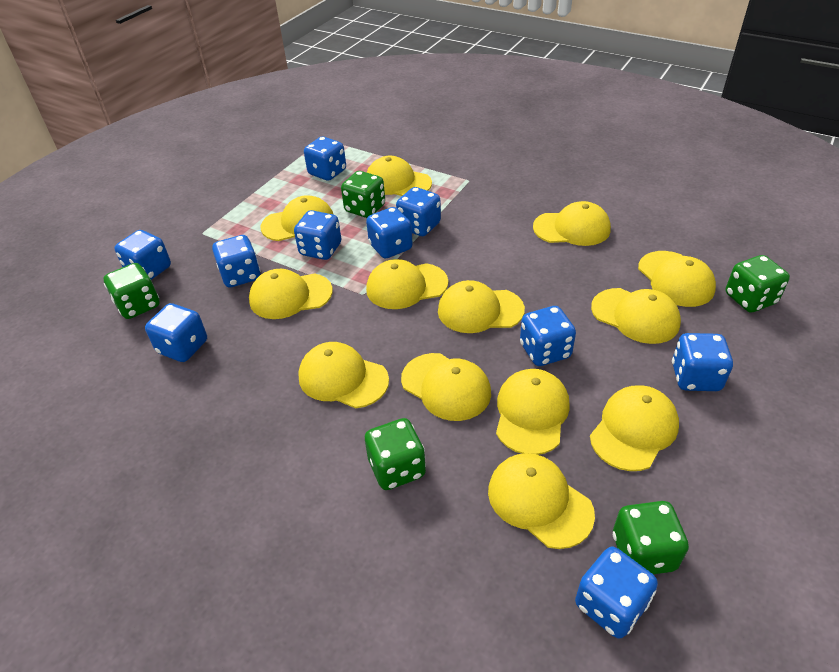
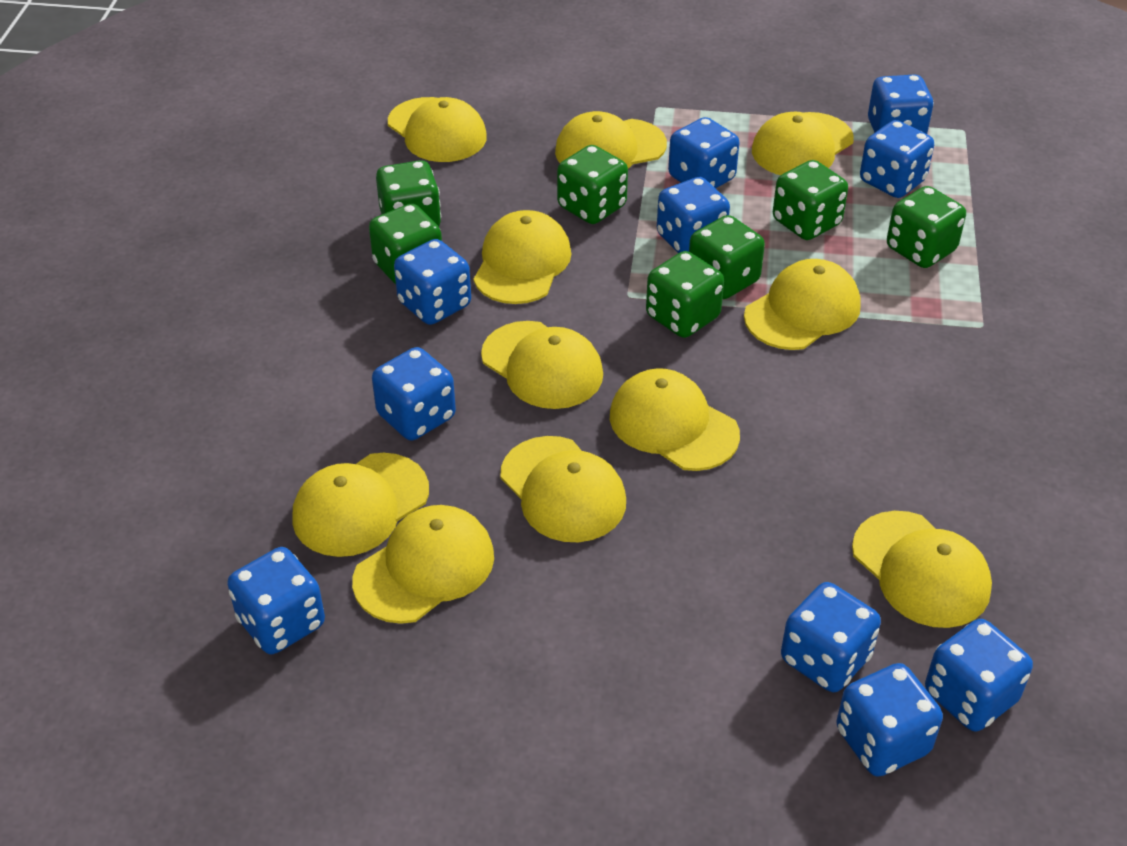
green dice: 5 -> 7
yellow cap: 13 -> 11

